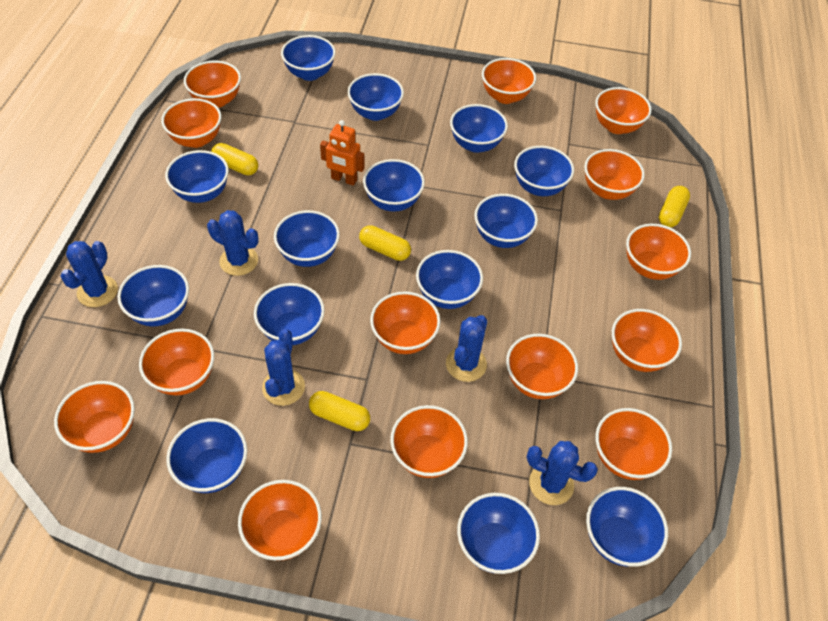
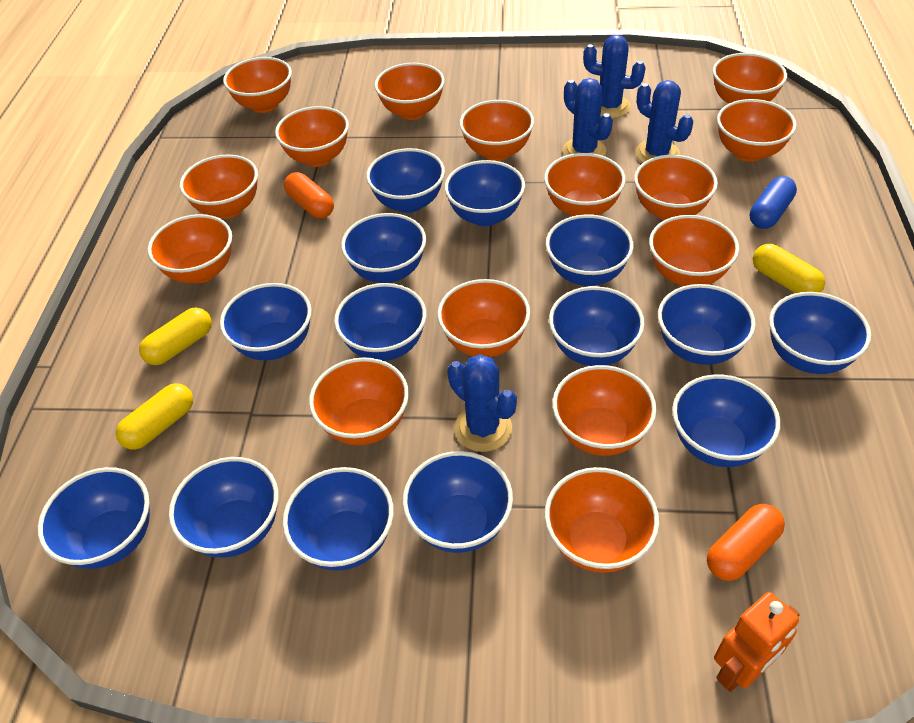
blue cactus: 5 -> 4
blue capsule: 0 -> 1
orange bowl: 14 -> 15
orange capsule: 0 -> 2
yellow capsule: 4 -> 3

